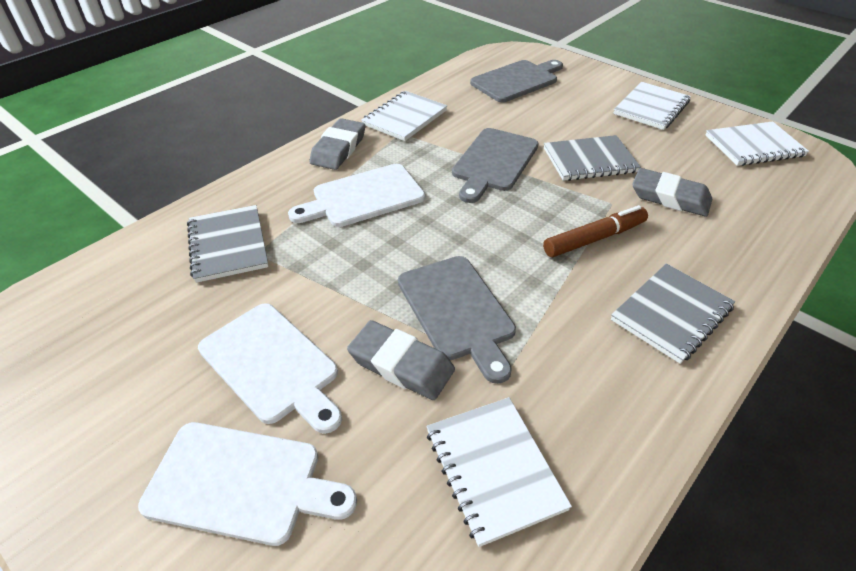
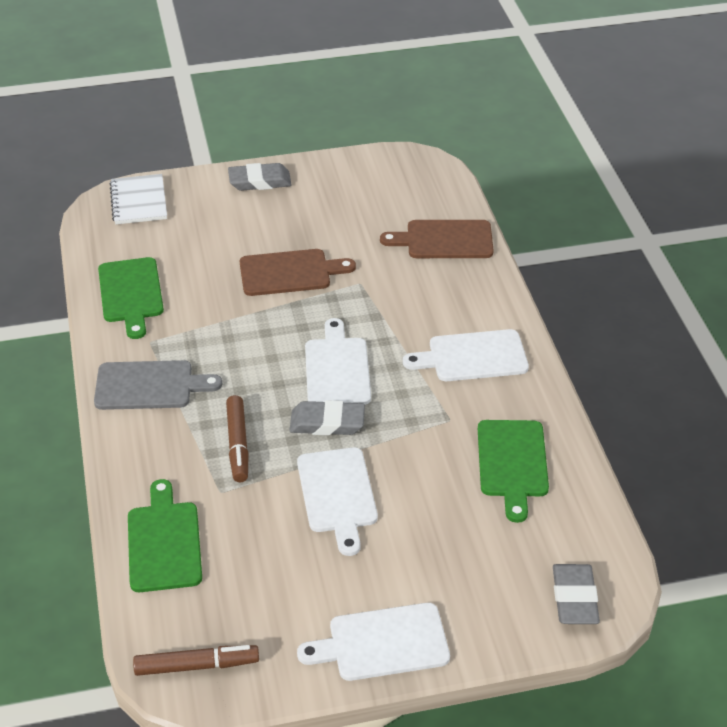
brown cutting board: 0 -> 2
brown marker: 1 -> 2
green cutting board: 0 -> 3
grey cutting board: 3 -> 1
grey notebook: 3 -> 0
white cutting board: 3 -> 4
white notebook: 4 -> 1

